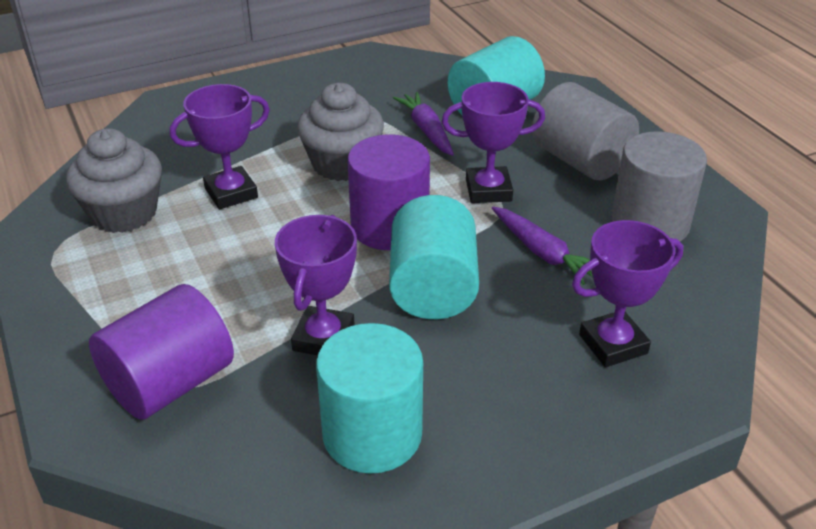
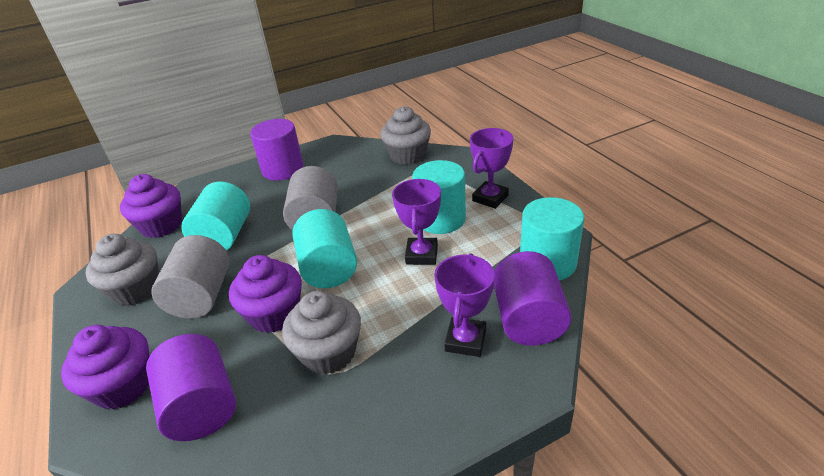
grey cupcake: 2 -> 3
purple carrot: 2 -> 0
purple cupcake: 0 -> 3
purple cylinder: 2 -> 3
purple trophy: 4 -> 3
turquoise cylinder: 3 -> 4

